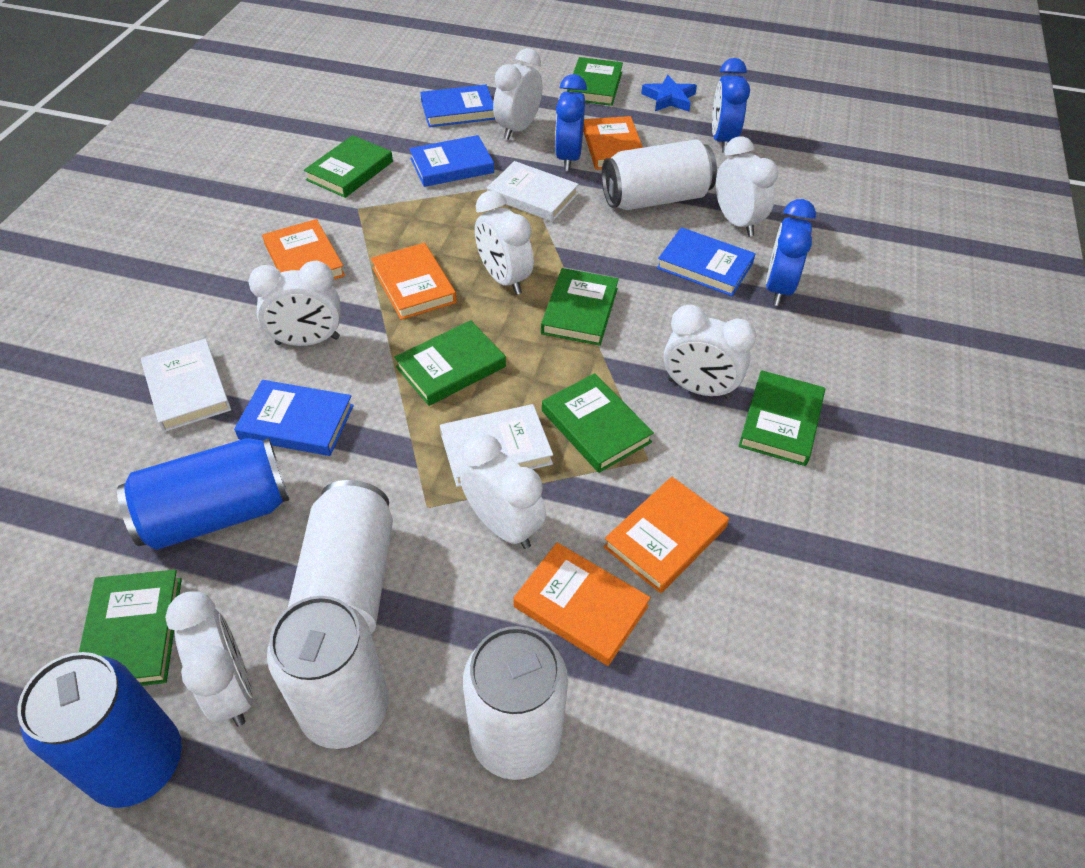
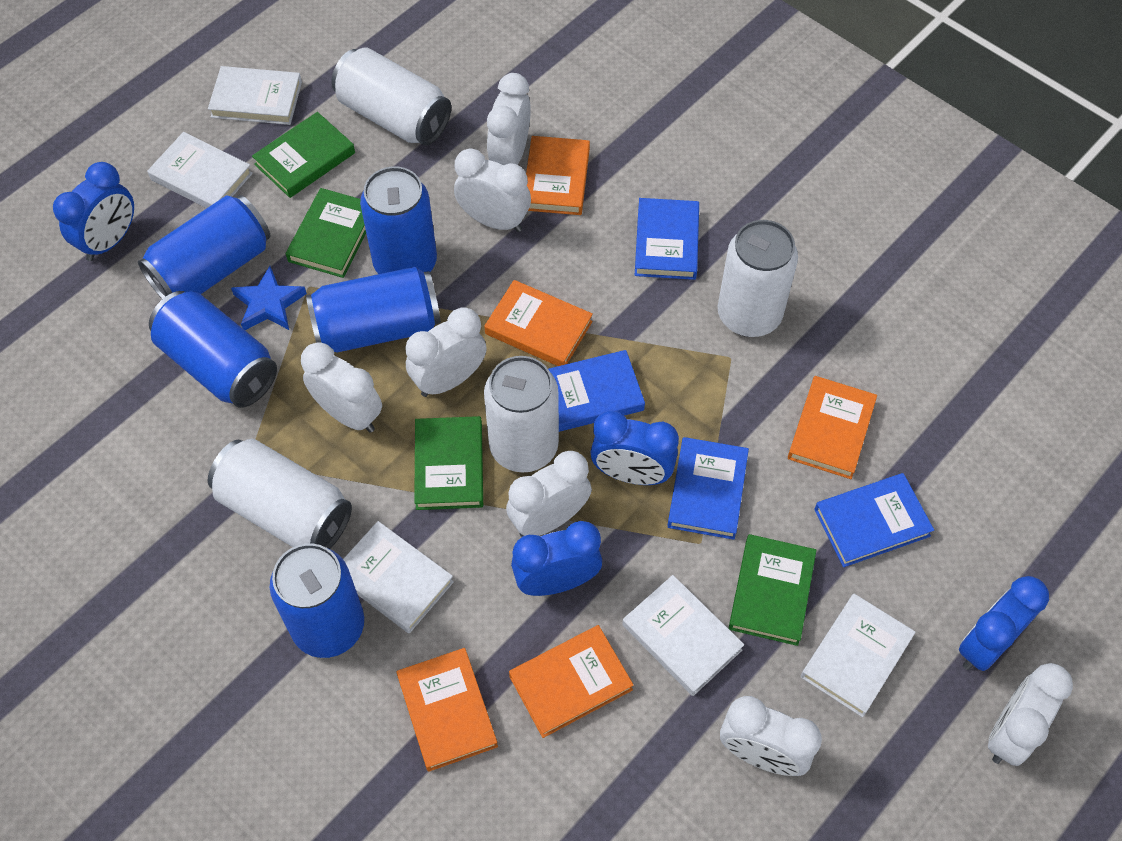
blue can: 2 -> 5
blue clock: 3 -> 4
green book: 7 -> 4
white book: 3 -> 5

